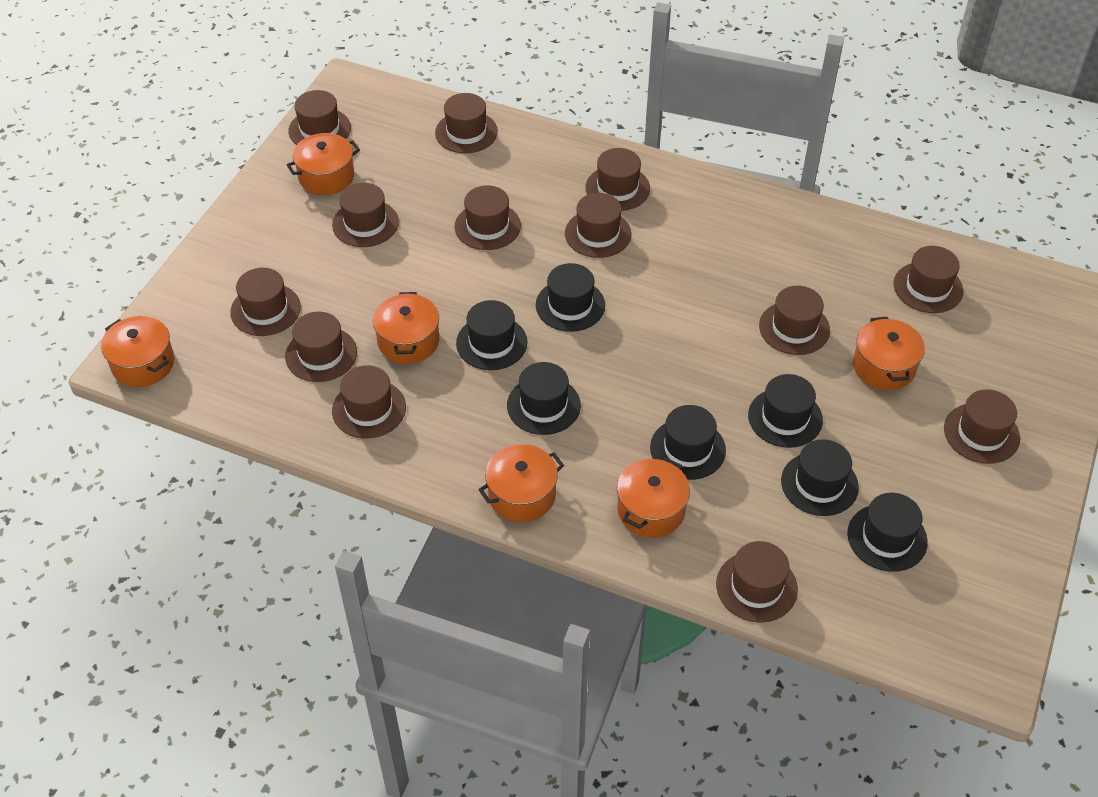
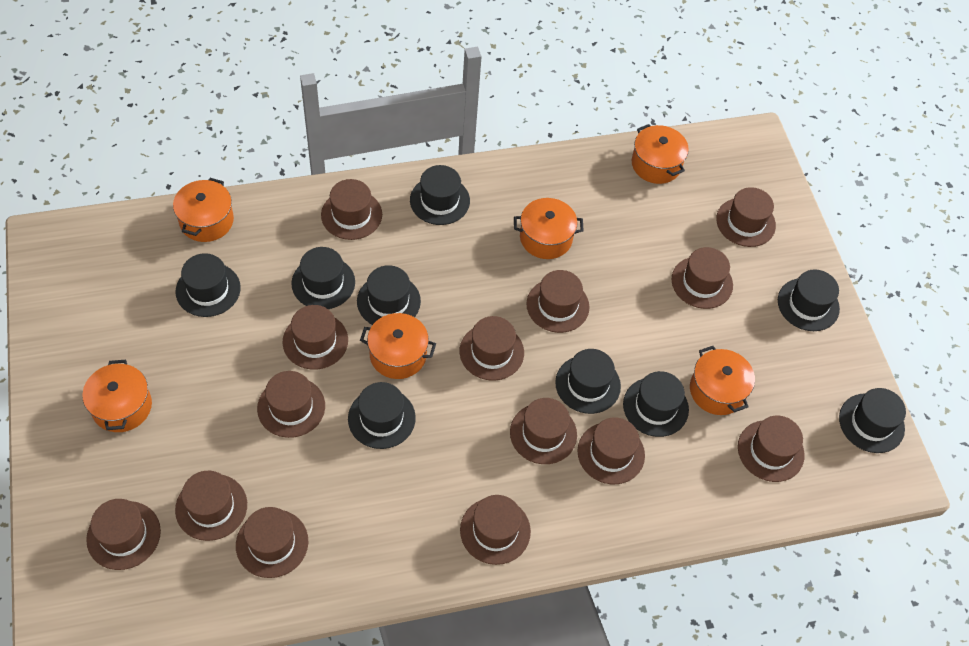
black hat: 7 -> 9
brown hat: 13 -> 14

